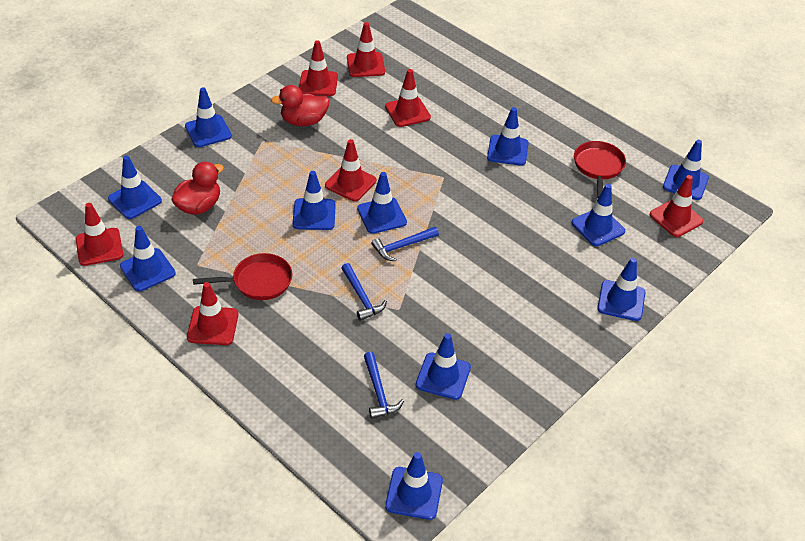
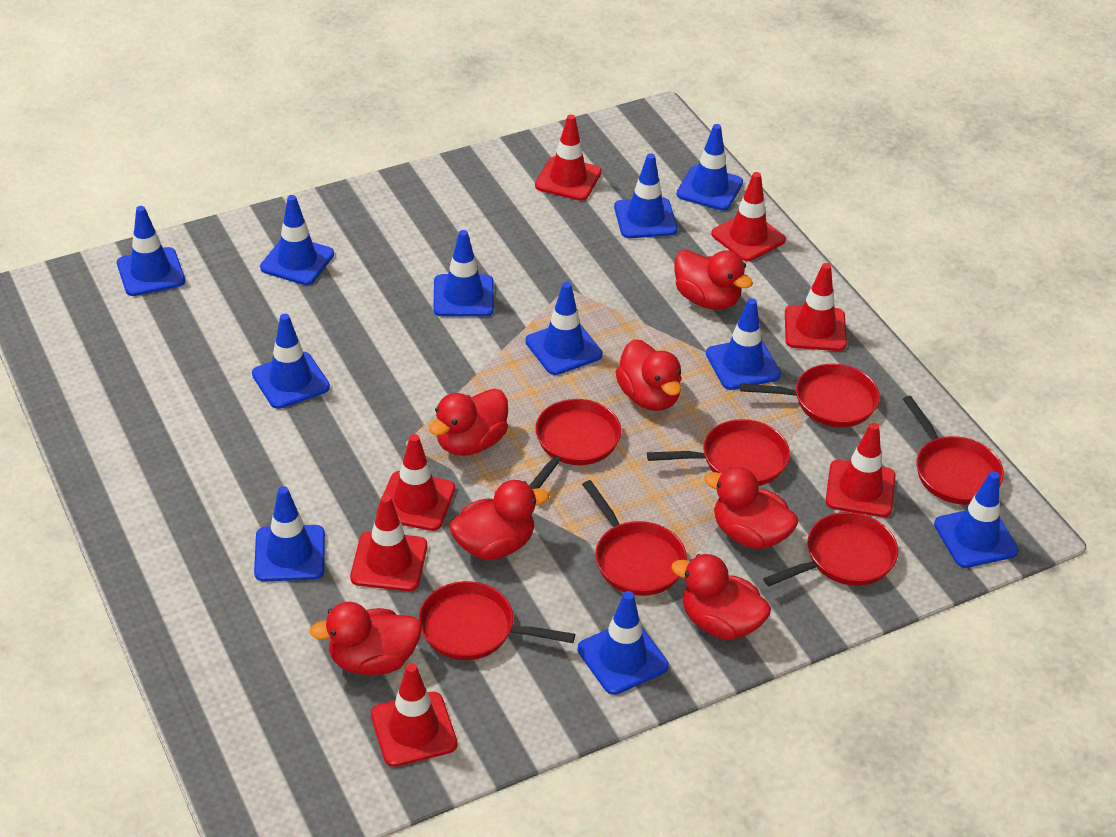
blue hammer: 3 -> 0
red duck: 2 -> 7
red pan: 2 -> 7

